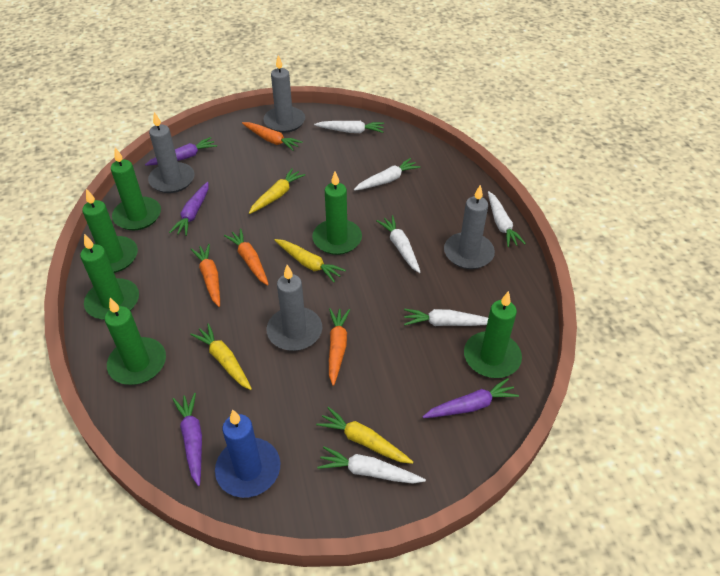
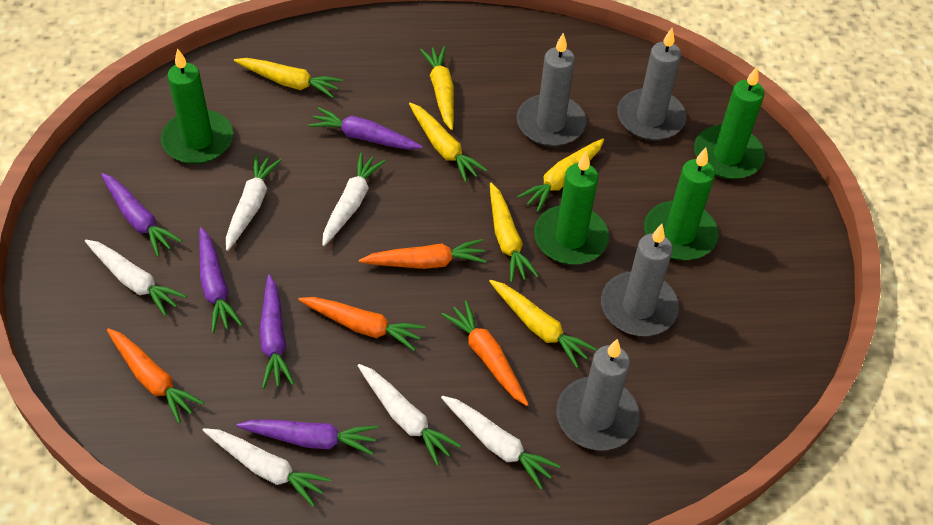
blue candle: 1 -> 0
green candle: 6 -> 4
purple carrot: 4 -> 5
yellow carrot: 4 -> 6

